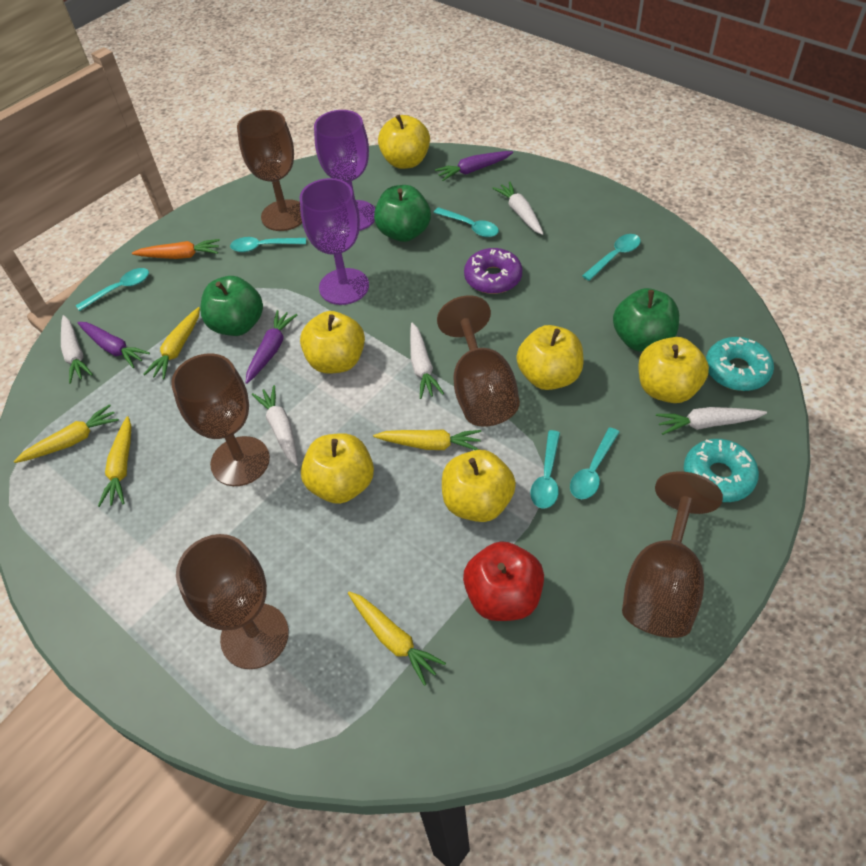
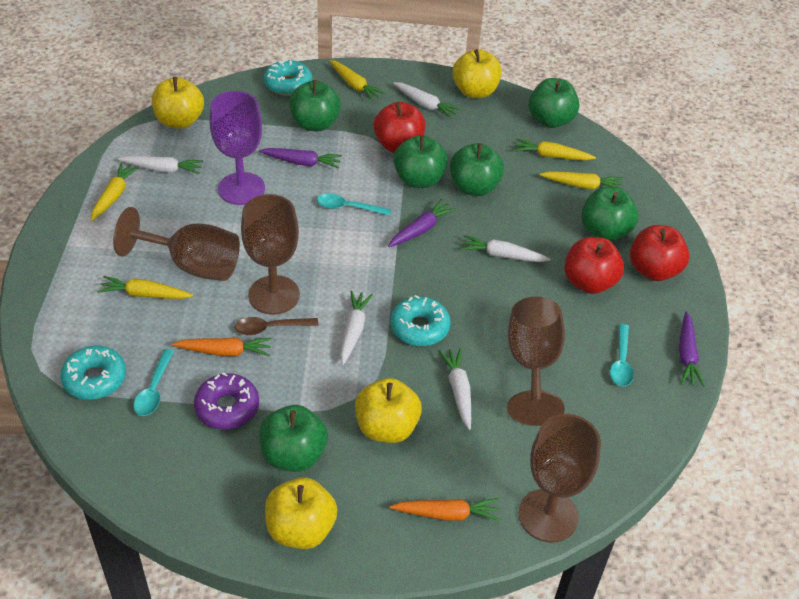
brown goblet: 5 -> 4
brown spoon: 0 -> 1
green apple: 3 -> 6
orange carrot: 1 -> 2
purple goblet: 2 -> 1
red apple: 1 -> 3
turquoise donut: 2 -> 3
turquoise spoon: 6 -> 3
yellow apple: 6 -> 4

